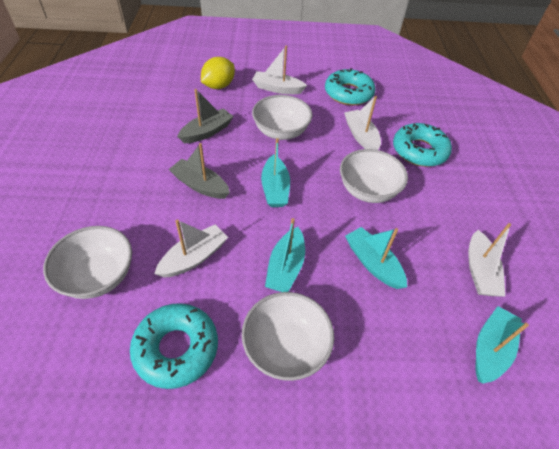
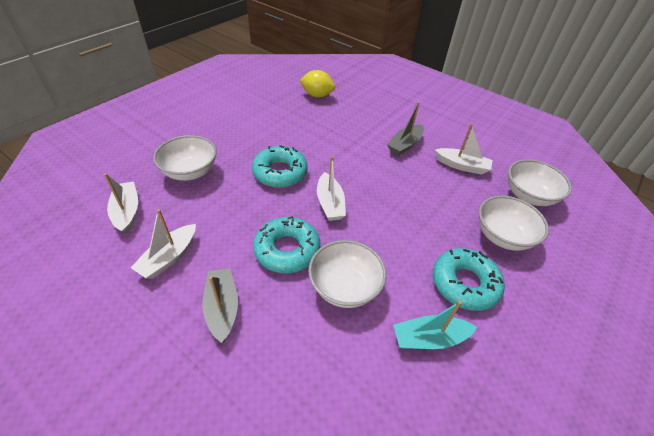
turquoise boat: 4 -> 1

